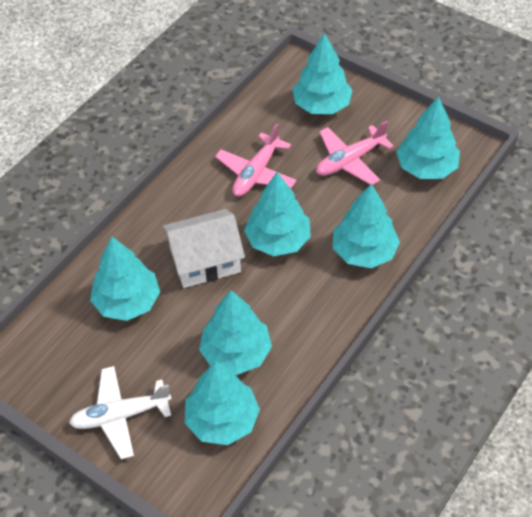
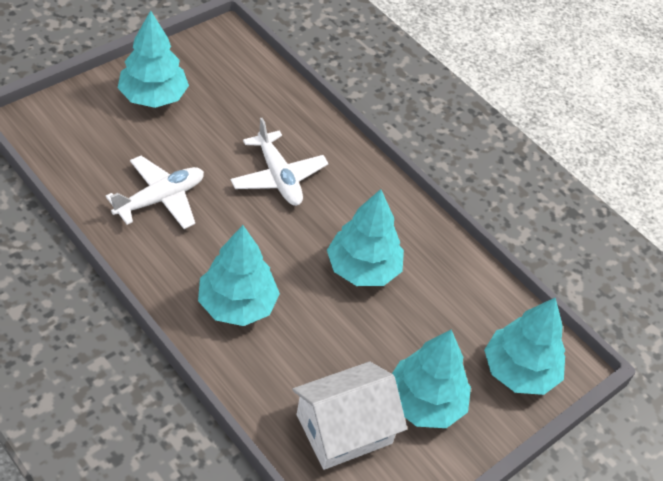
pink plane: 2 -> 0
turquoise tree: 7 -> 5
white plane: 1 -> 2

